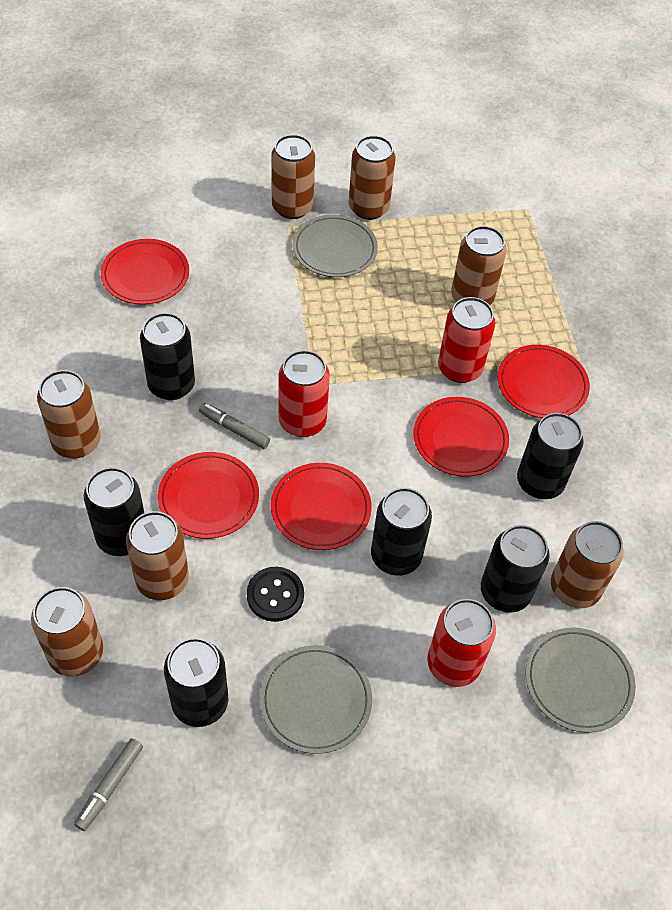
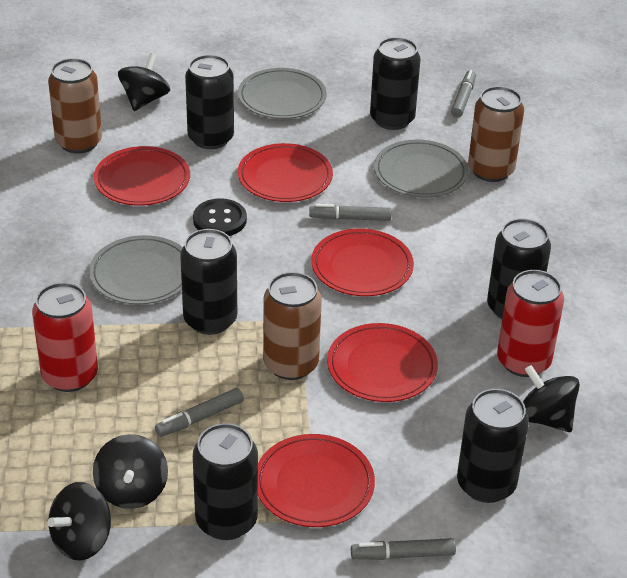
black spinning top: 0 -> 4
brown can: 7 -> 3
grey marker: 2 -> 4
red can: 3 -> 2

